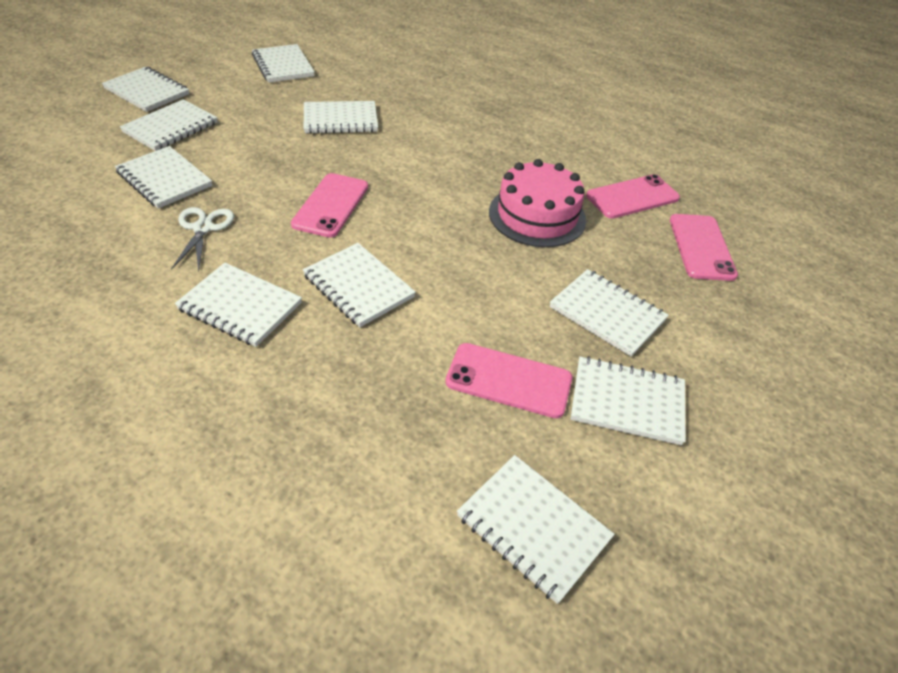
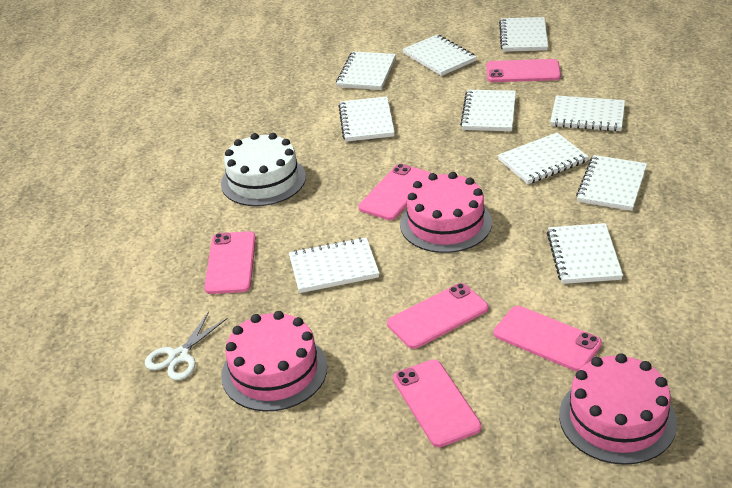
pink cake: 1 -> 3
pink phone: 4 -> 6
white cake: 0 -> 1

